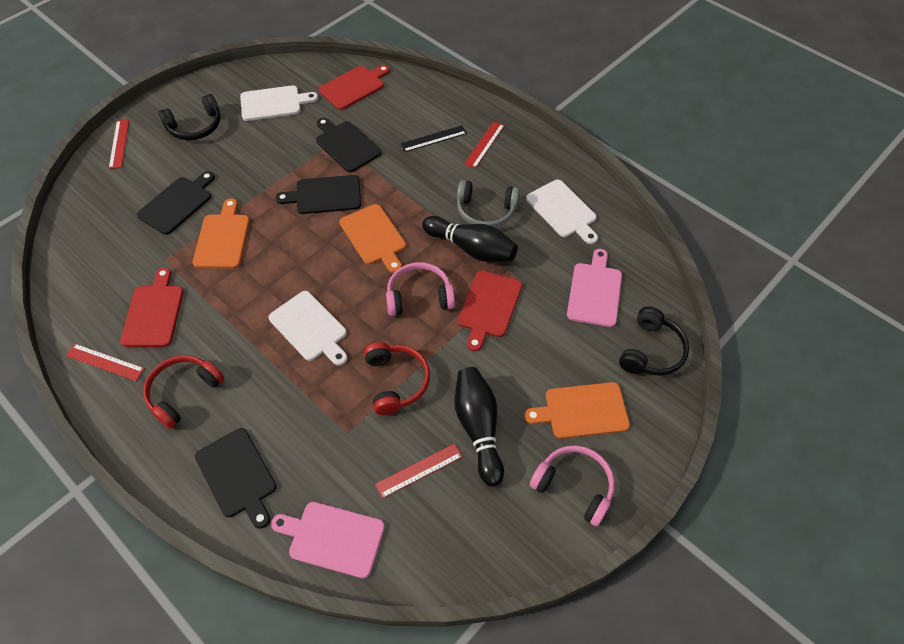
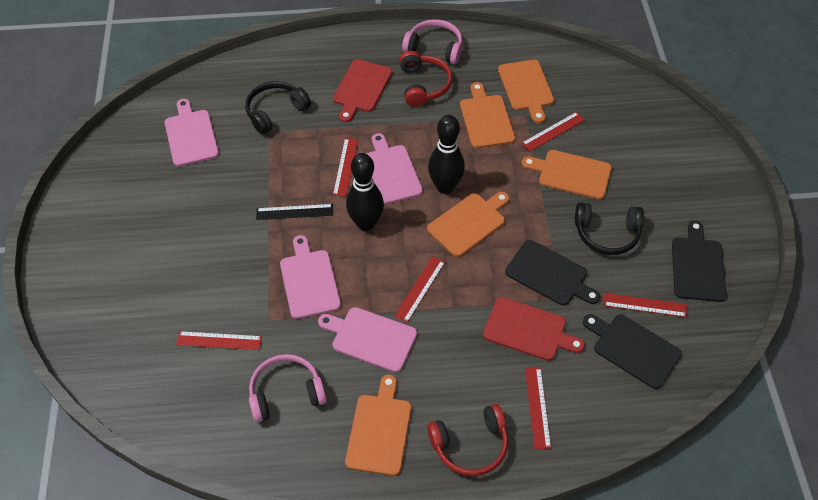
black cutting board: 4 -> 3
grey headphones: 1 -> 0
orange cutting board: 3 -> 5
pink cutting board: 2 -> 4
red cutting board: 3 -> 2
red ruler: 4 -> 6
white cutting board: 3 -> 0

